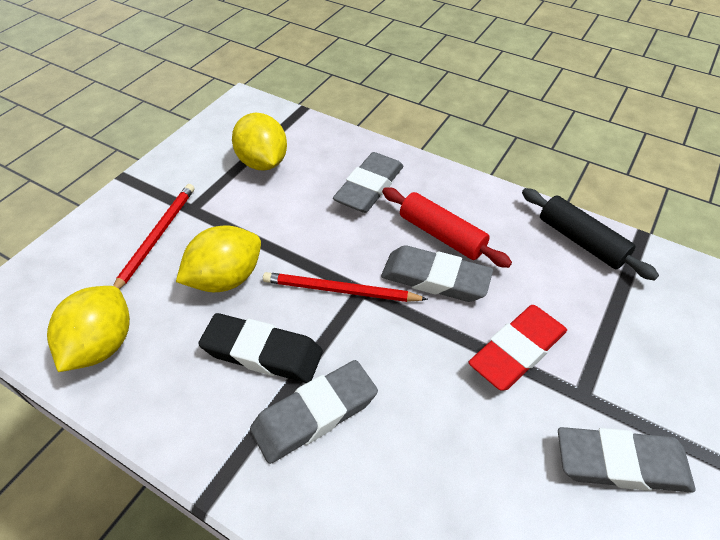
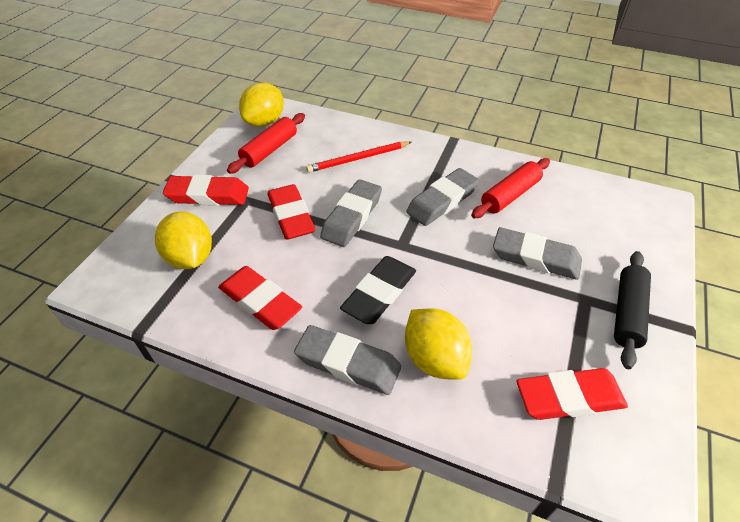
red eraser: 1 -> 4
red pencil: 2 -> 1
red rolling pin: 1 -> 2

